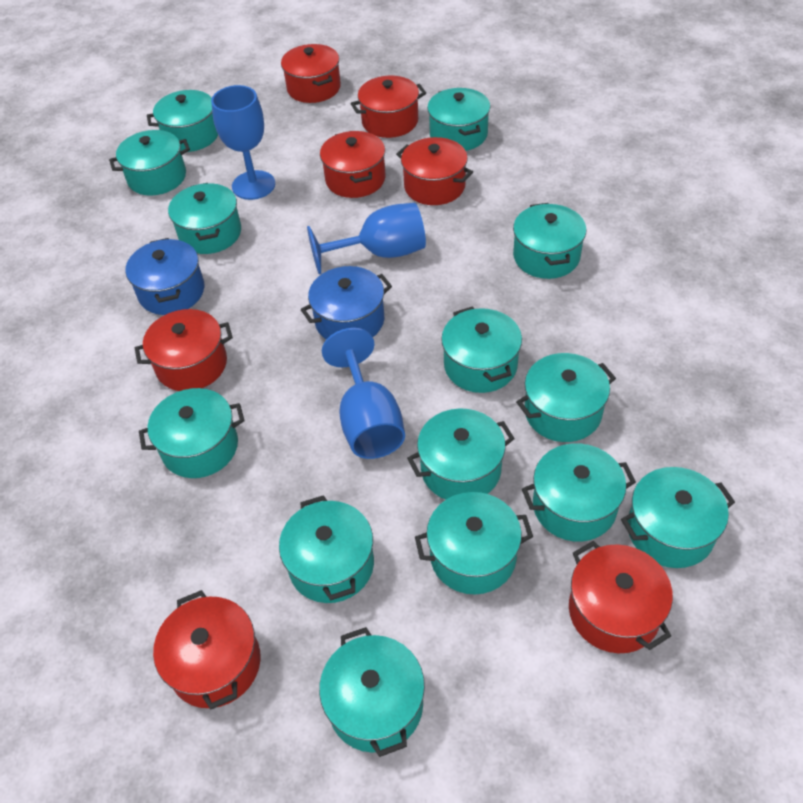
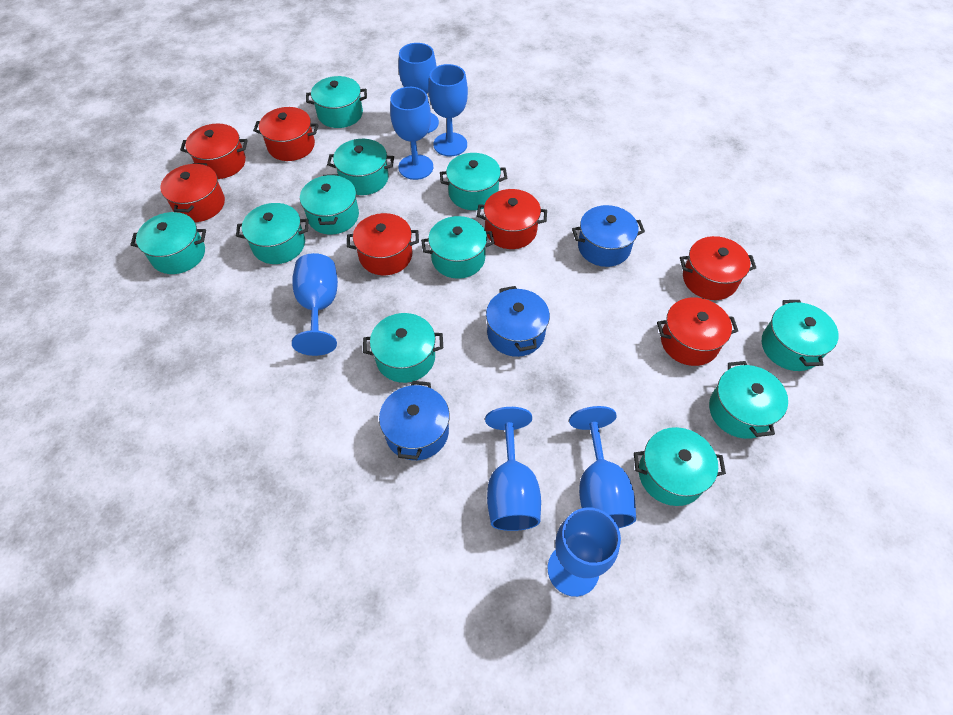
blue goblet: 3 -> 7
blue pot: 2 -> 3
turquoise pot: 14 -> 11

